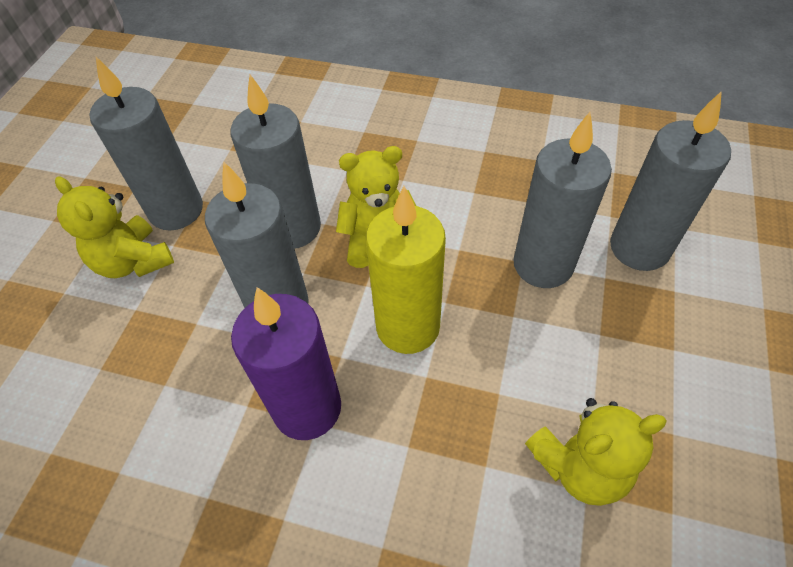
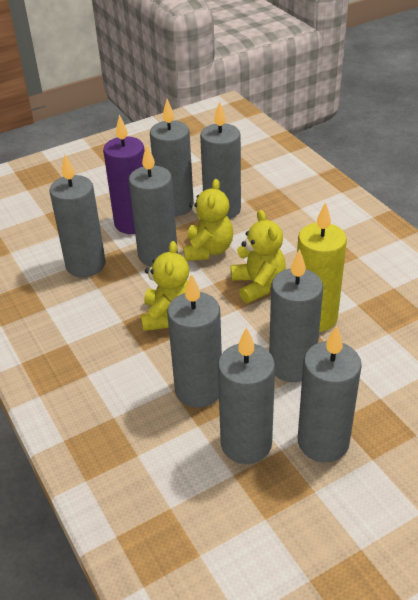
grey candle: 5 -> 8

